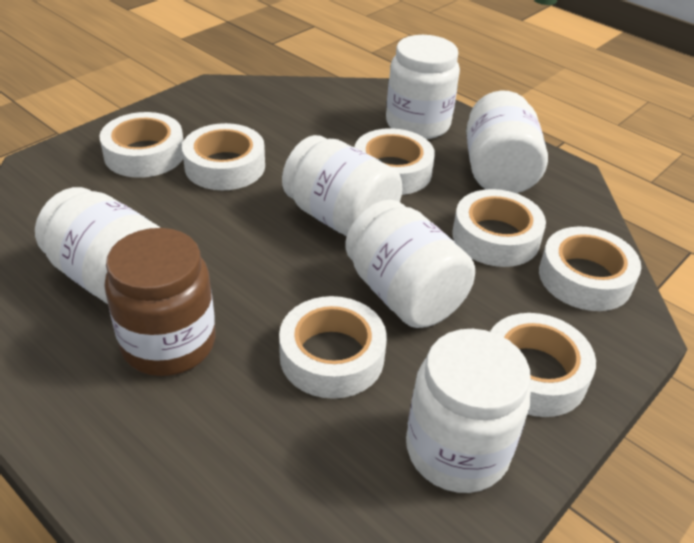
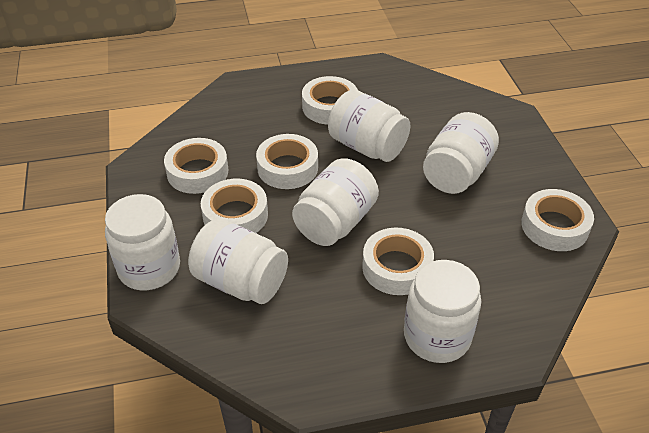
brown jar: 1 -> 0
white tape: 7 -> 6

